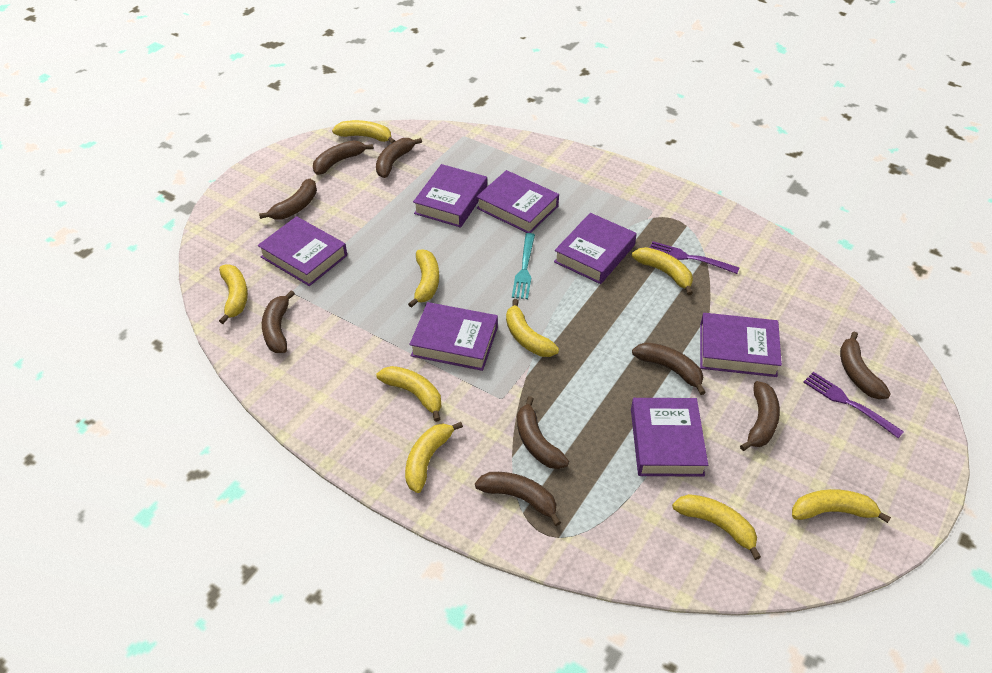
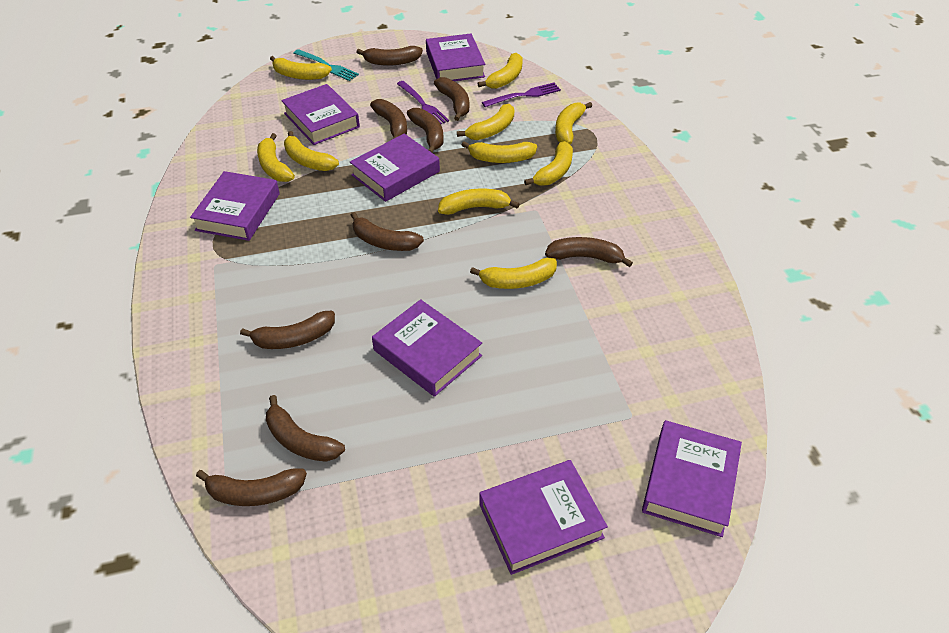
yellow banana: 9 -> 10

